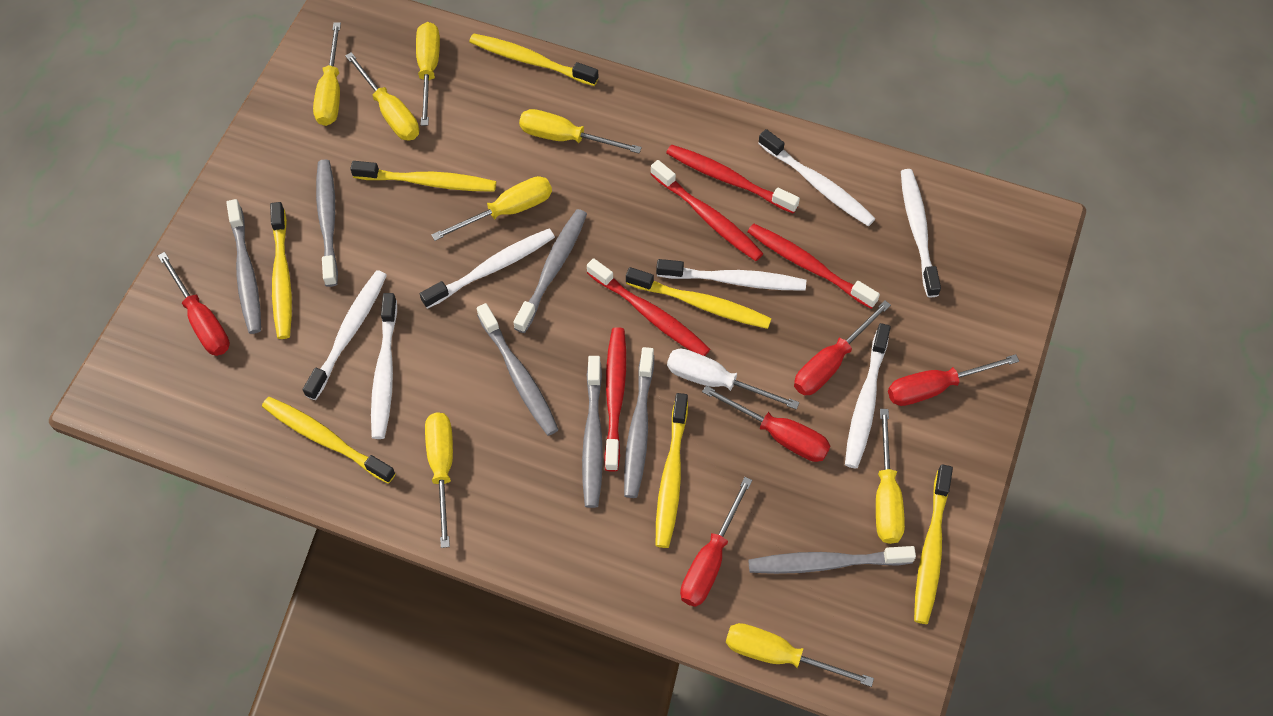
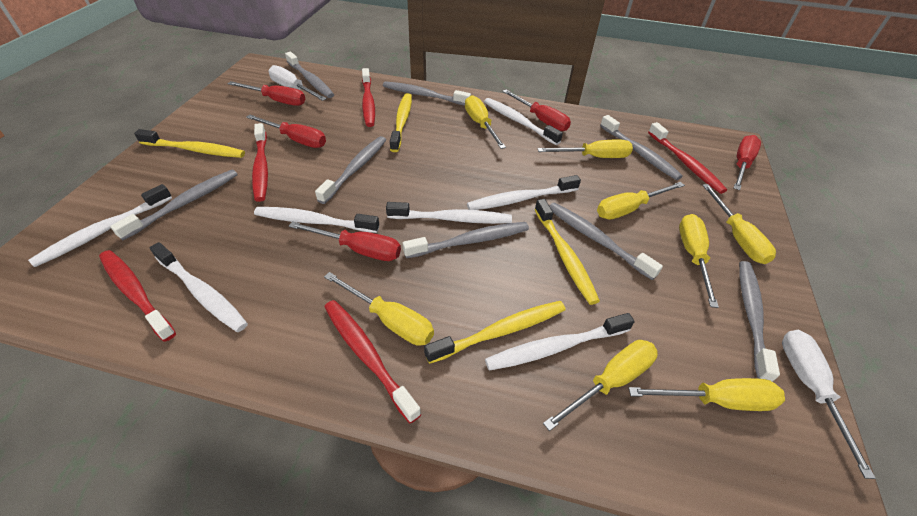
grey toothbrush: 7 -> 8
white screwdriver: 1 -> 2
yellow toothbrush: 7 -> 4

